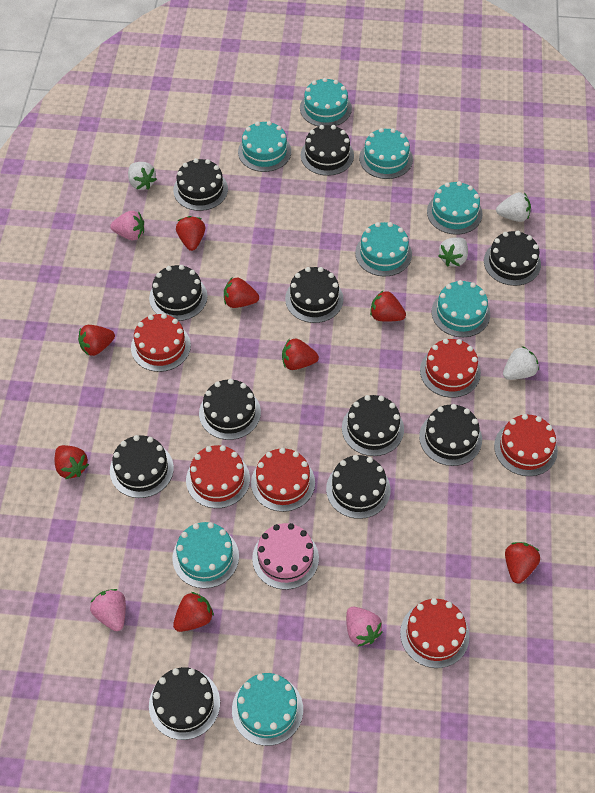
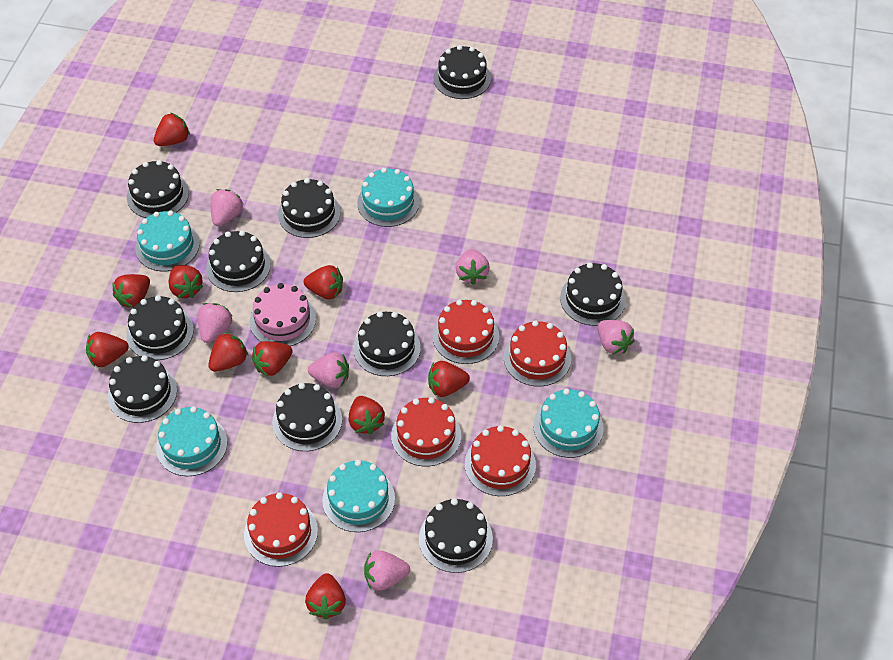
black cake: 11 -> 10
pink strawberry: 3 -> 6
red cake: 6 -> 5
red strawberry: 8 -> 10
turquoise cake: 8 -> 5
white strawberry: 4 -> 0

